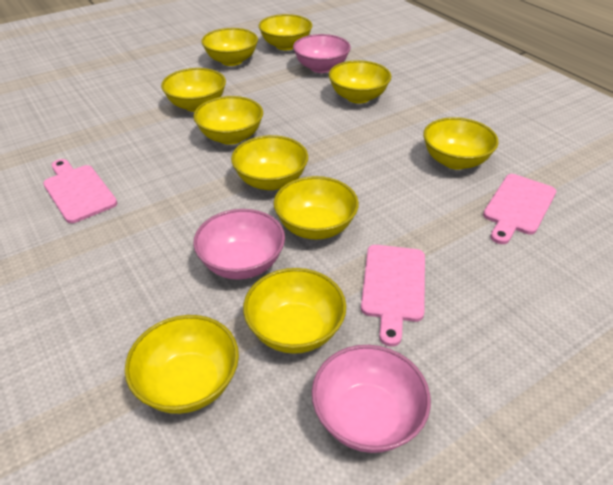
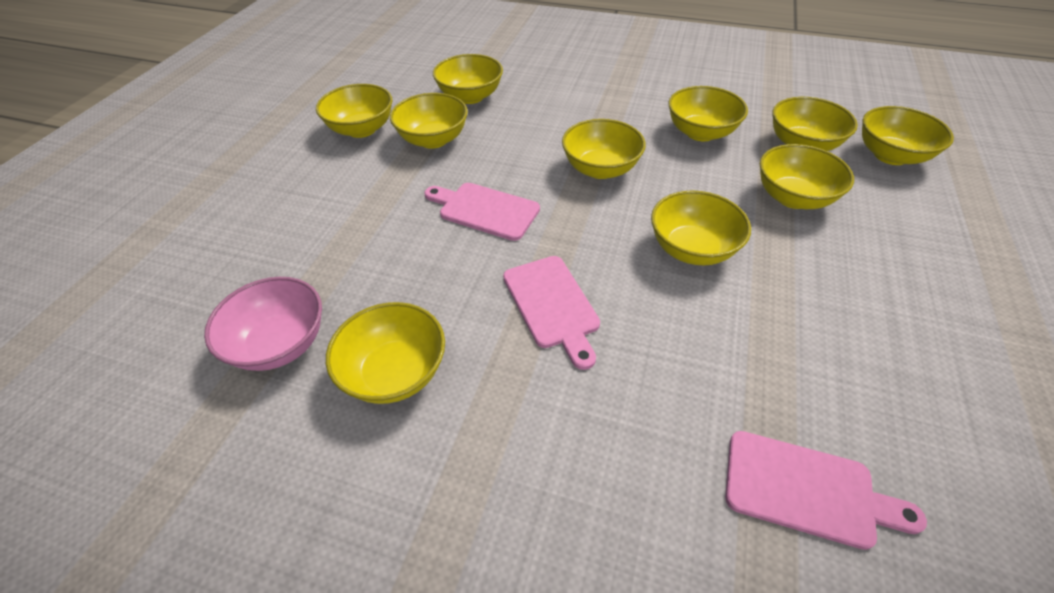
pink bowl: 3 -> 1

